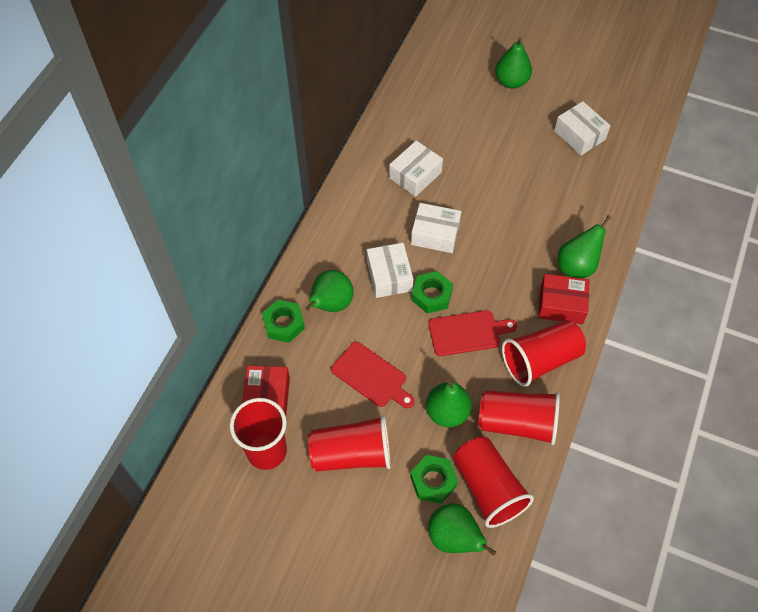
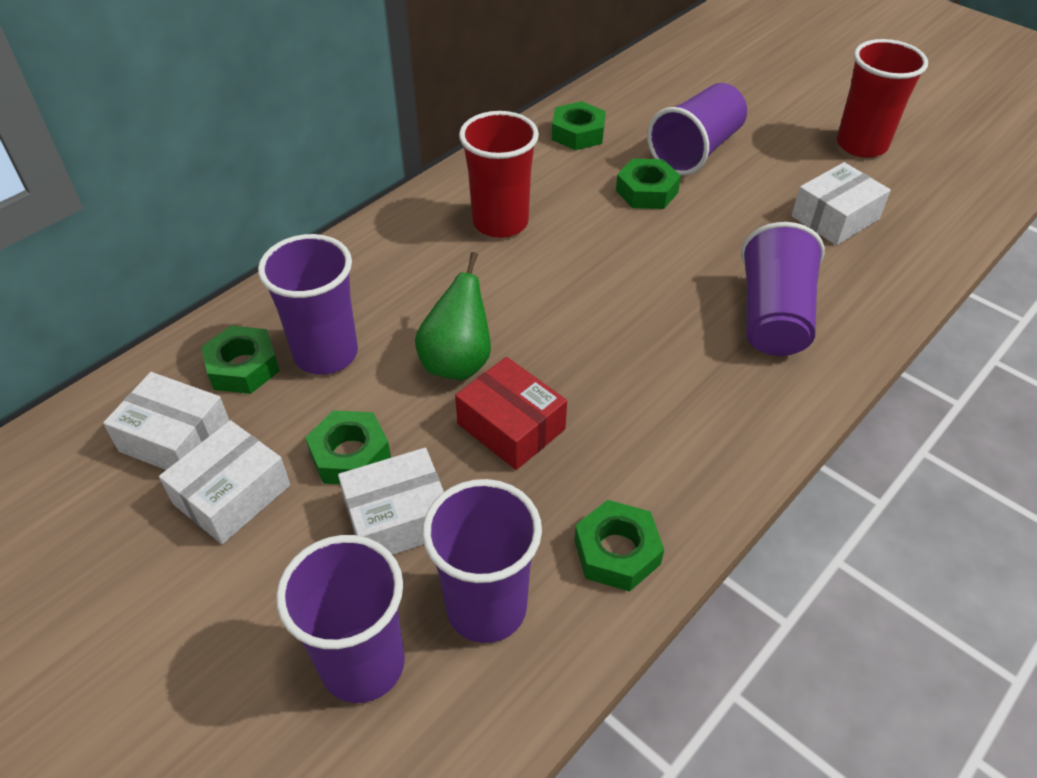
green nut: 3 -> 5
green pear: 5 -> 1
purple cup: 0 -> 5
red box: 2 -> 1
red cup: 5 -> 2
red cutting board: 2 -> 0

